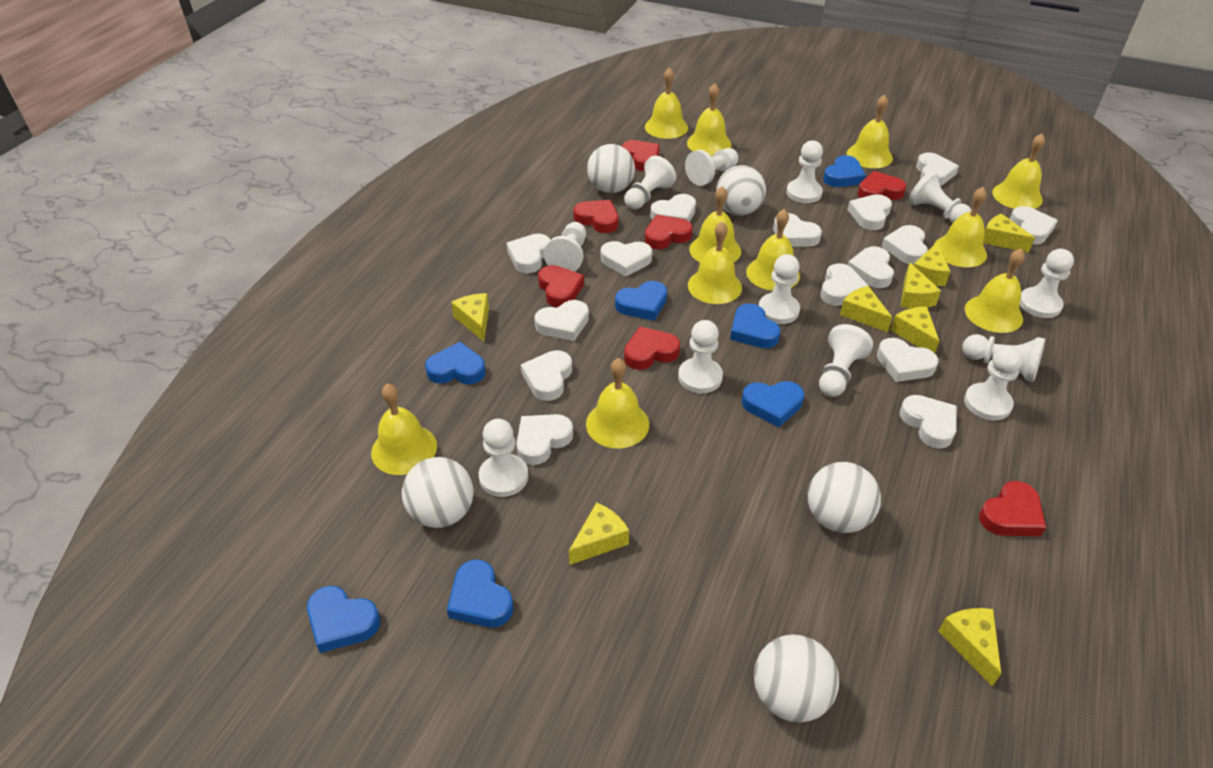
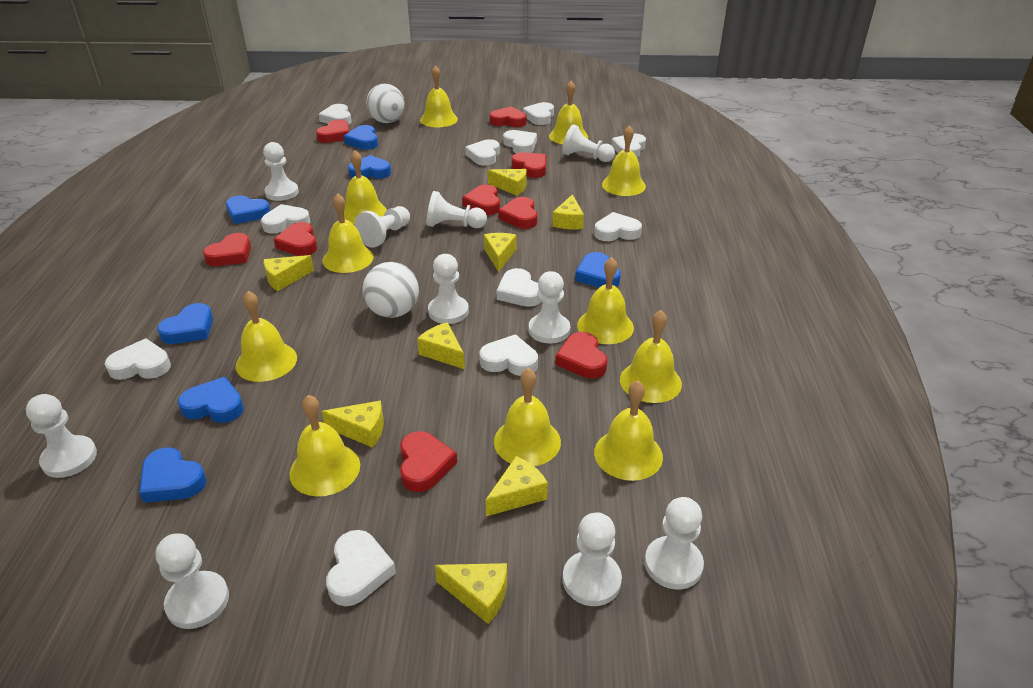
red heart: 7 -> 9
white ball: 5 -> 2
white heart: 15 -> 11
white pawn: 12 -> 10

